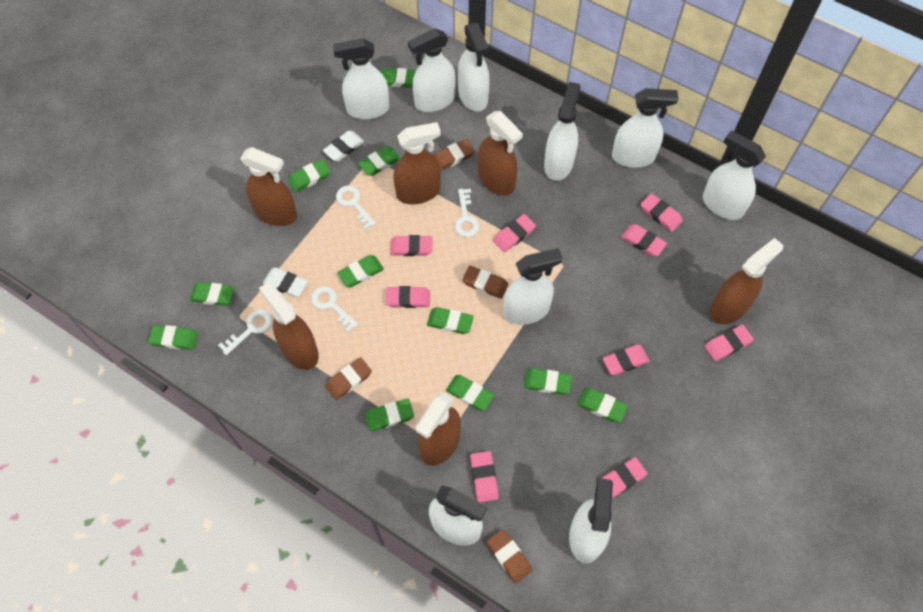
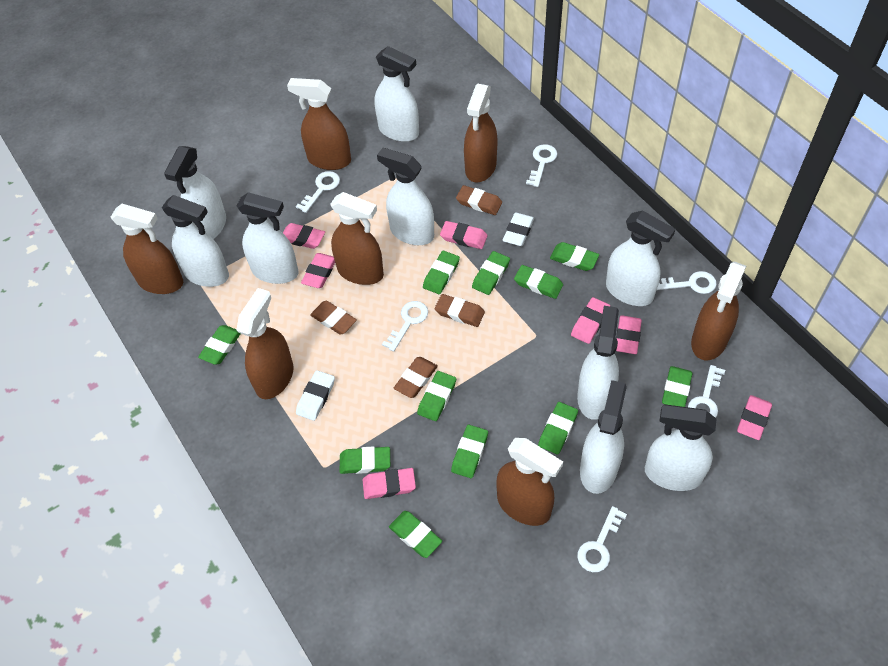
brown spray bottle: 6 -> 7
pink eraser: 9 -> 7
white key: 4 -> 6

